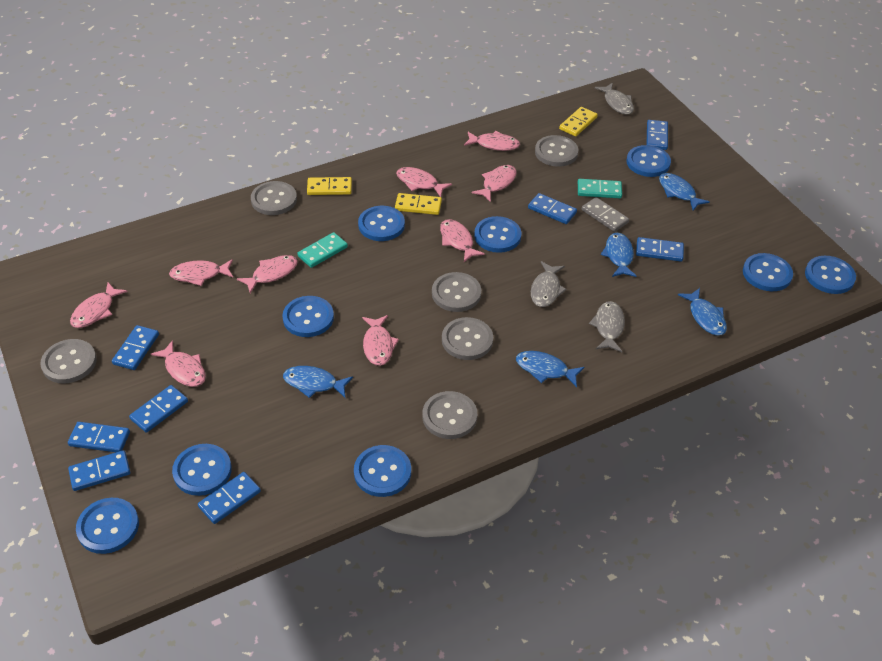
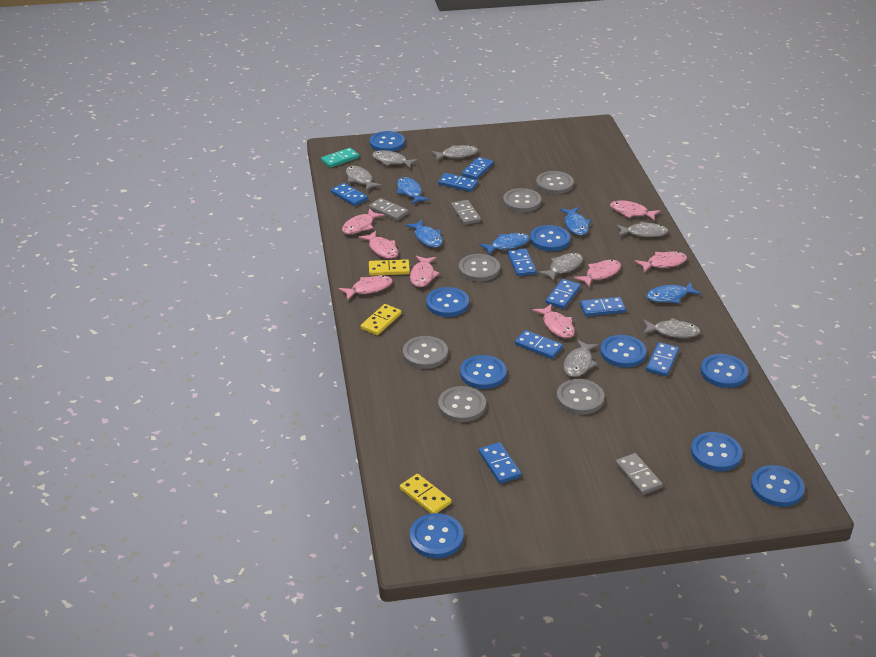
blue domino: 8 -> 9
grey domino: 1 -> 3
grey fish: 3 -> 7
pink fish: 9 -> 8
turquoise domino: 2 -> 1

